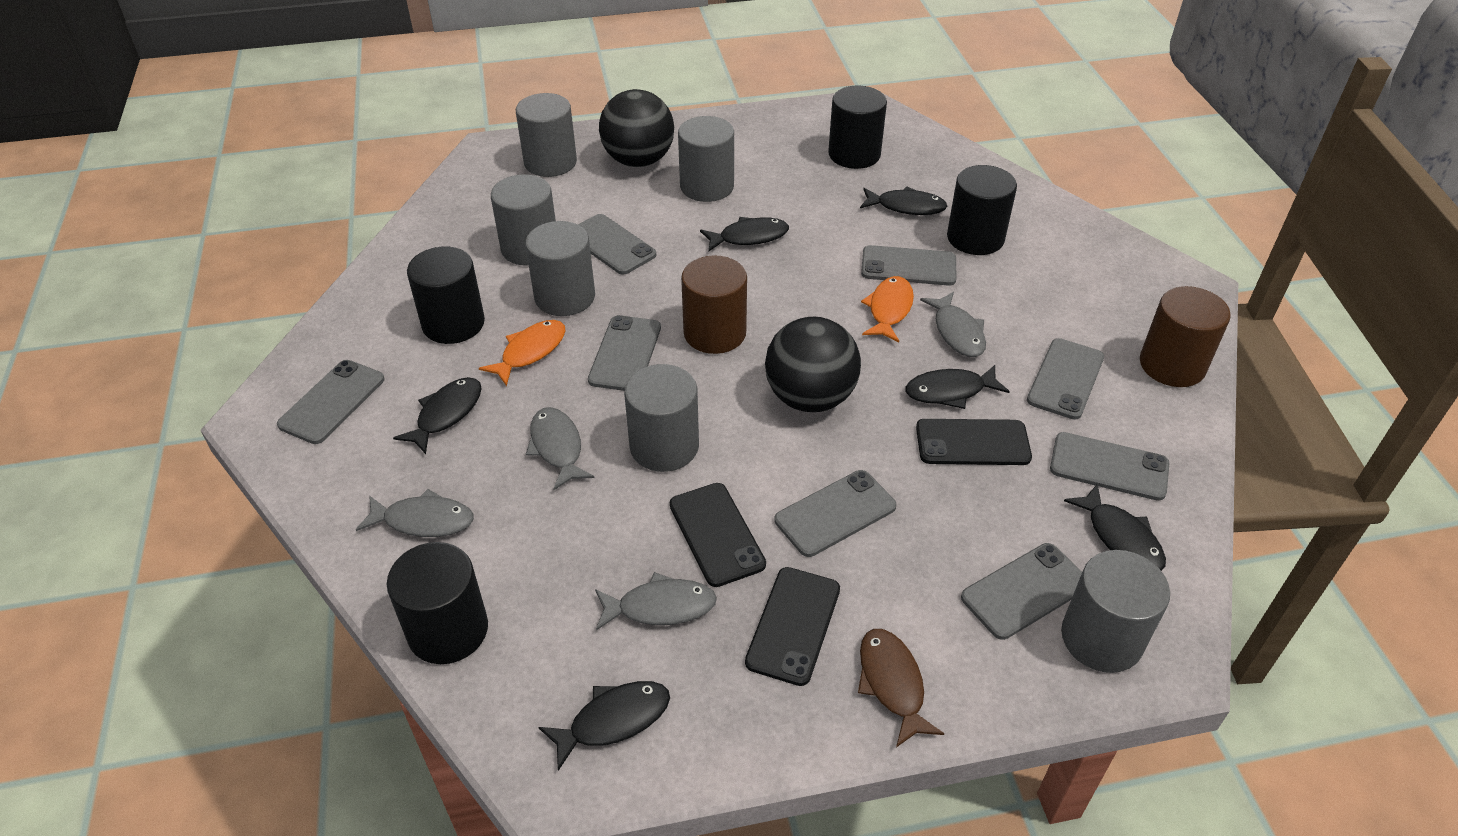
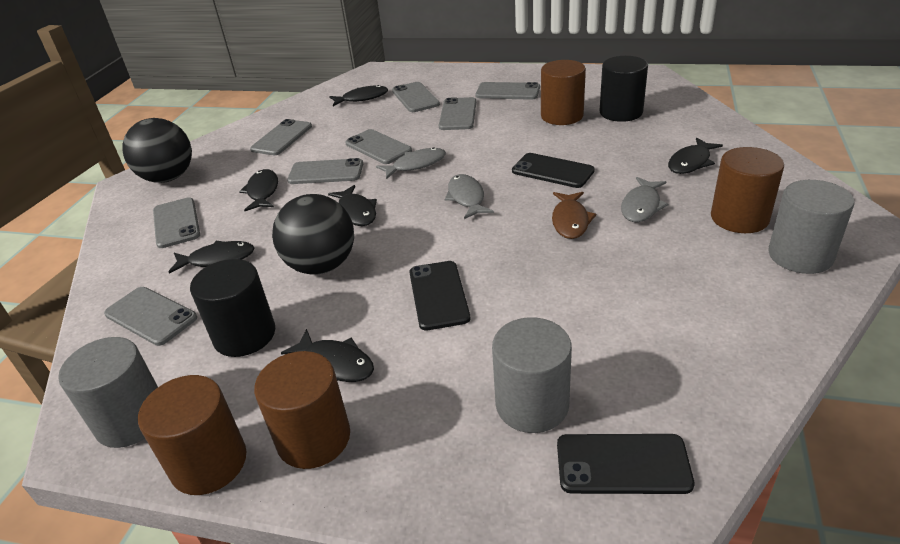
black cylinder: 4 -> 2
brown cylinder: 2 -> 4
grey cylinder: 6 -> 3
grey fish: 4 -> 3
orange fish: 2 -> 0

